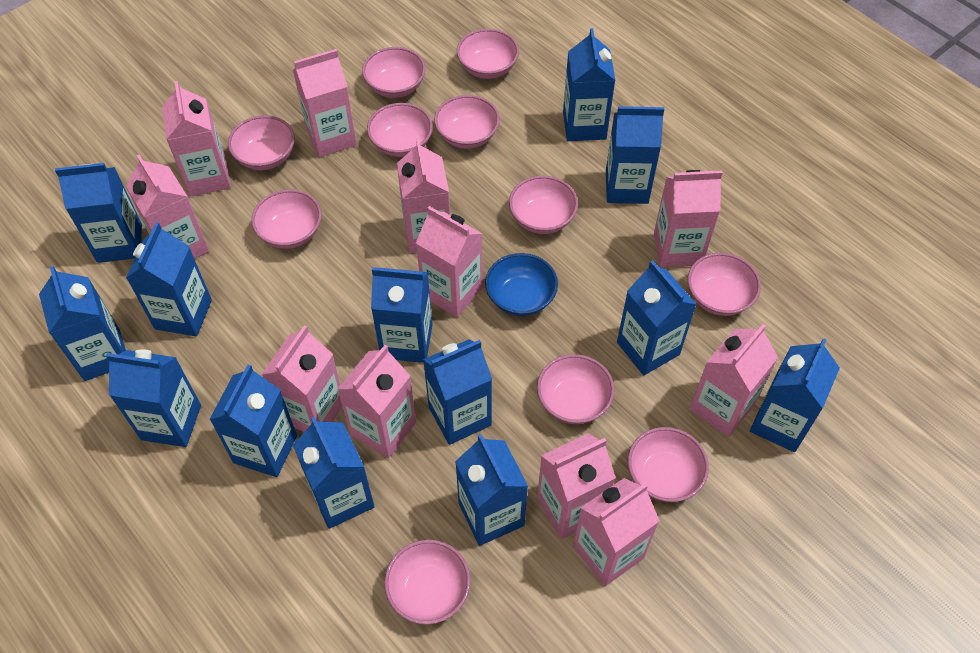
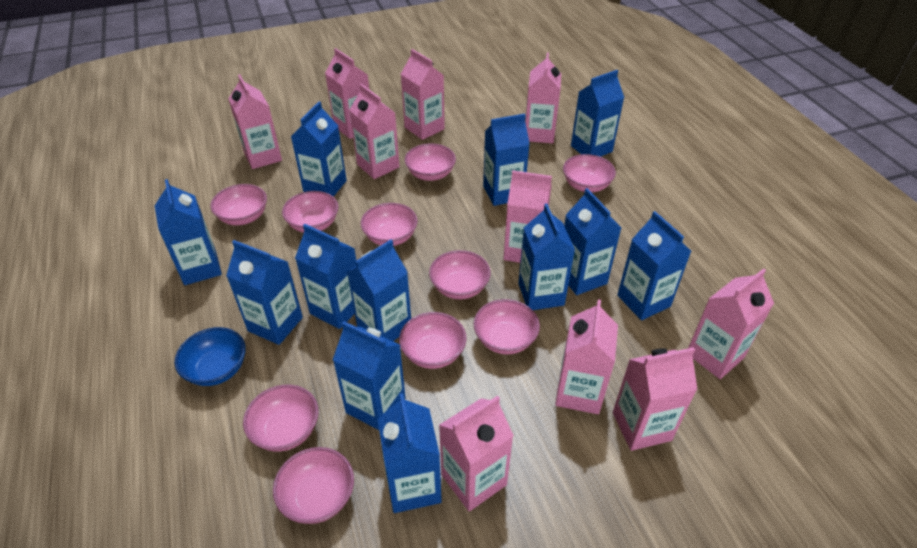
blue carton: 13 -> 12
pink bowl: 11 -> 10
pink carton: 11 -> 10

